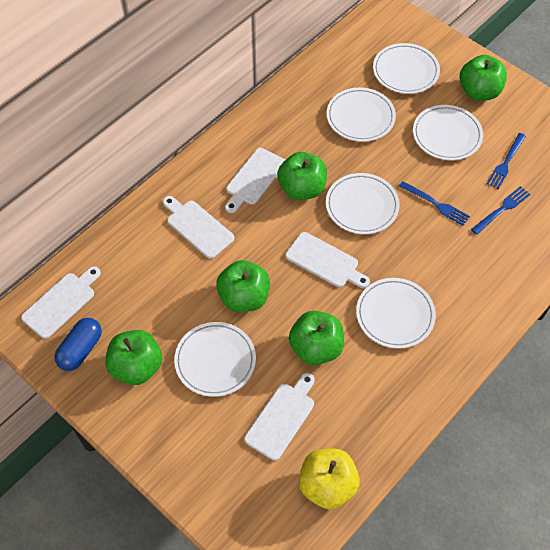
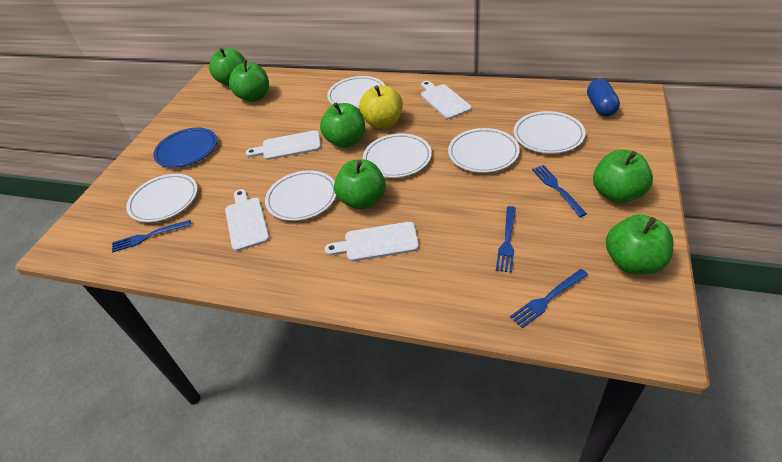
blue fork: 3 -> 4
blue plate: 0 -> 1
green apple: 5 -> 6
white cutting board: 5 -> 4

